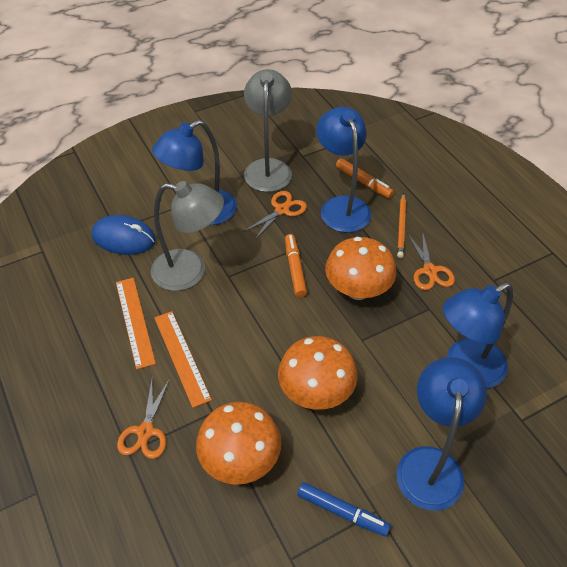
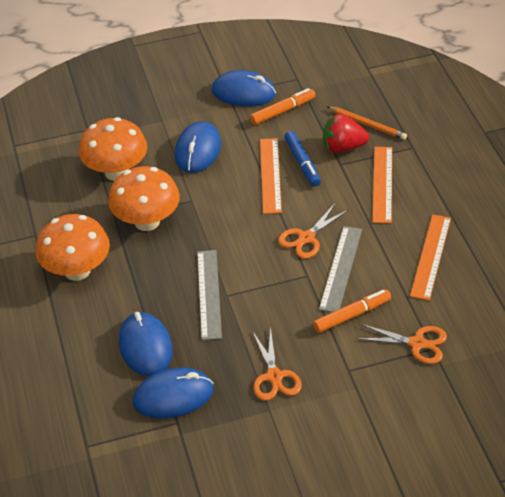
blue lamp: 4 -> 0
blue mouse: 1 -> 4
grey lamp: 2 -> 0
grey ruler: 0 -> 2
orange ruler: 2 -> 3
red strawberry: 0 -> 1

